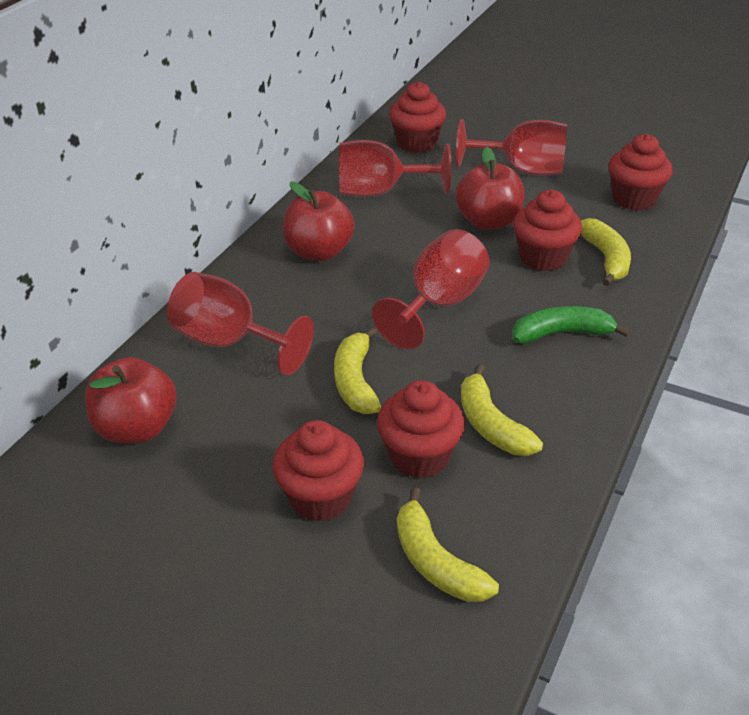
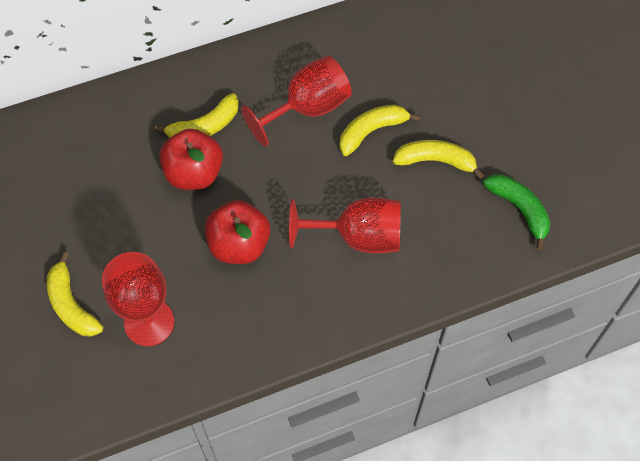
red apple: 3 -> 2
red cupcake: 5 -> 0
red goblet: 4 -> 3

